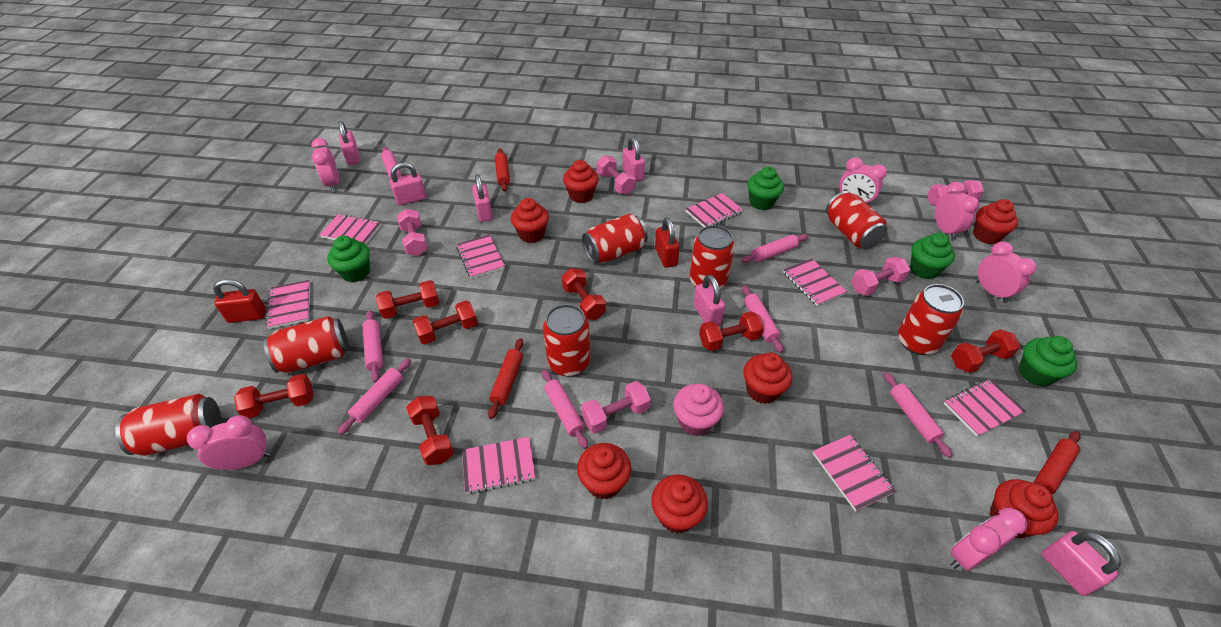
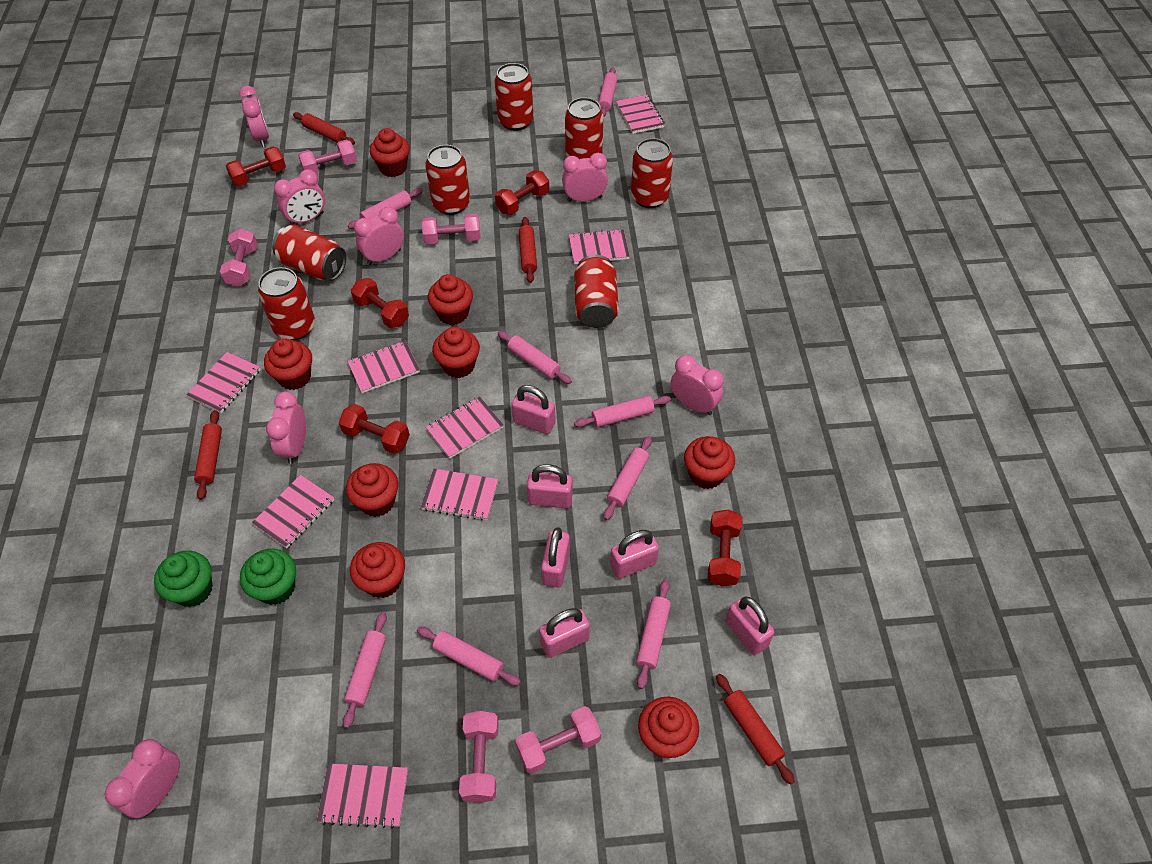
green cupcake: 4 -> 2
pink clock: 6 -> 7
pink cupcake: 1 -> 0
pink rolling pin: 7 -> 8
red cupcake: 7 -> 8
red dumbbell: 7 -> 5
red padlock: 2 -> 0
red rolling pin: 3 -> 4

